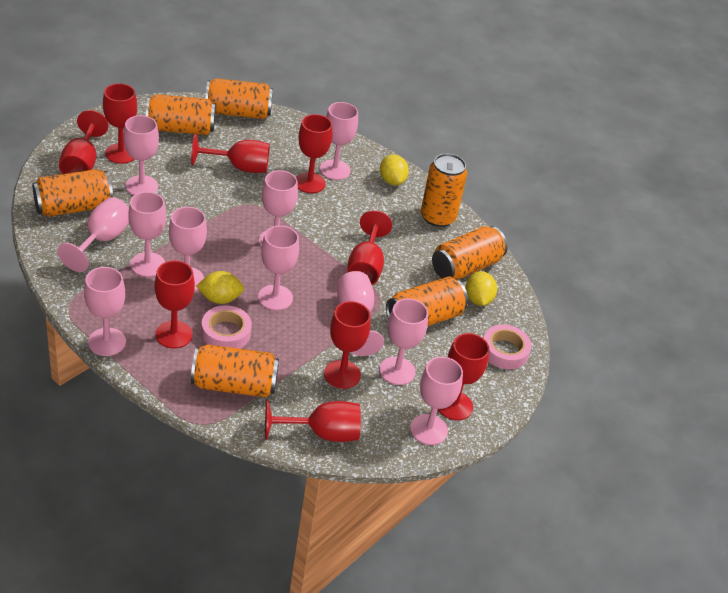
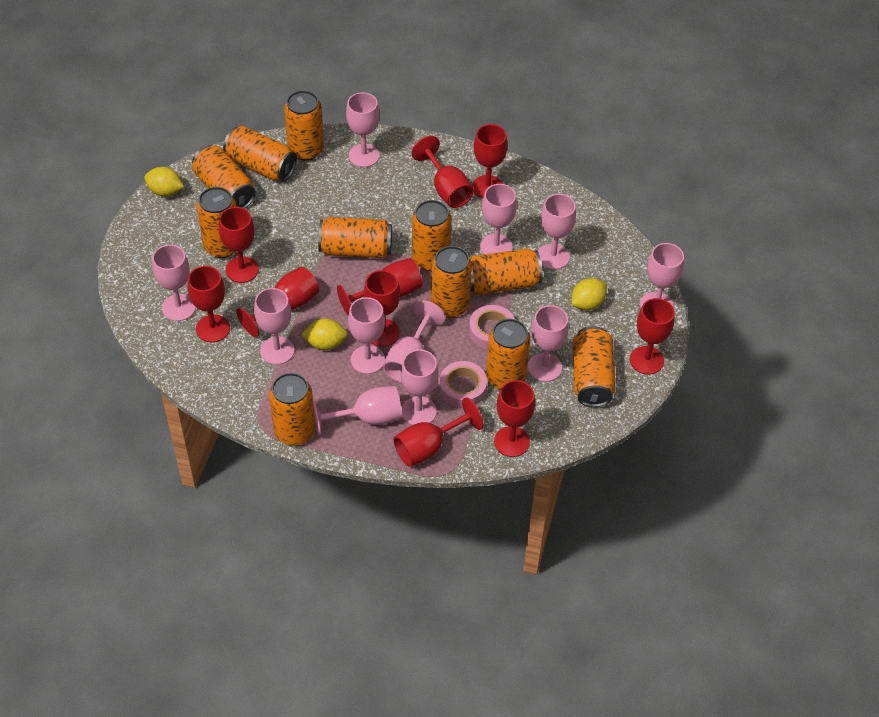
orange can: 7 -> 11
red goblet: 9 -> 10

